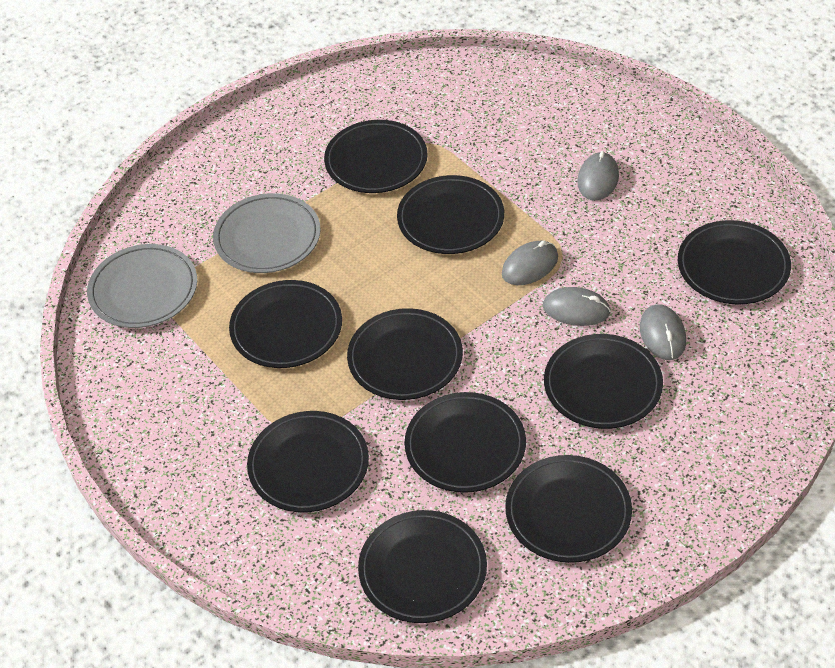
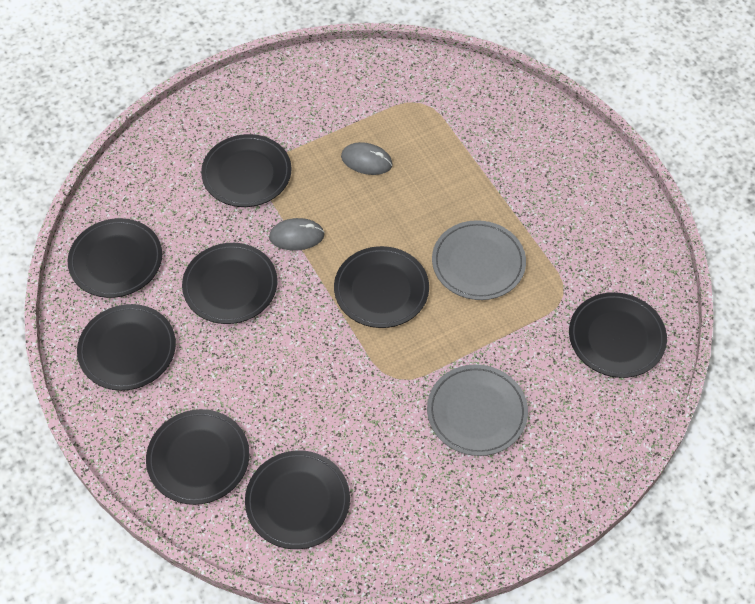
black plate: 10 -> 8
grey mouse: 4 -> 2

